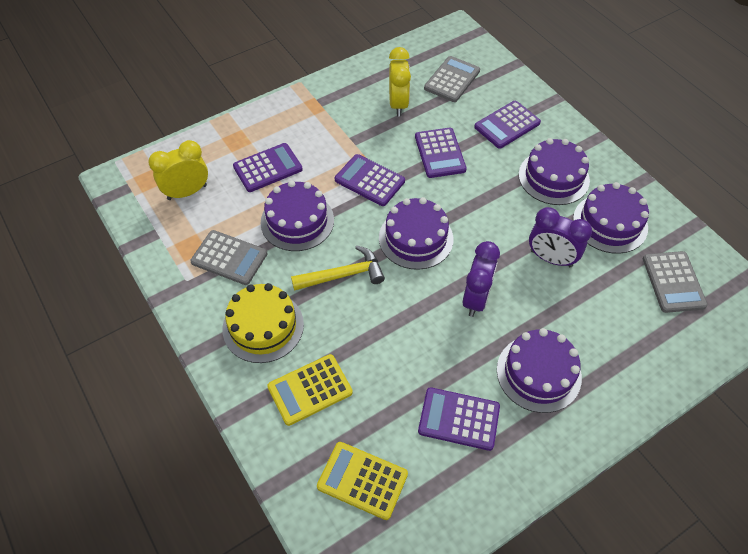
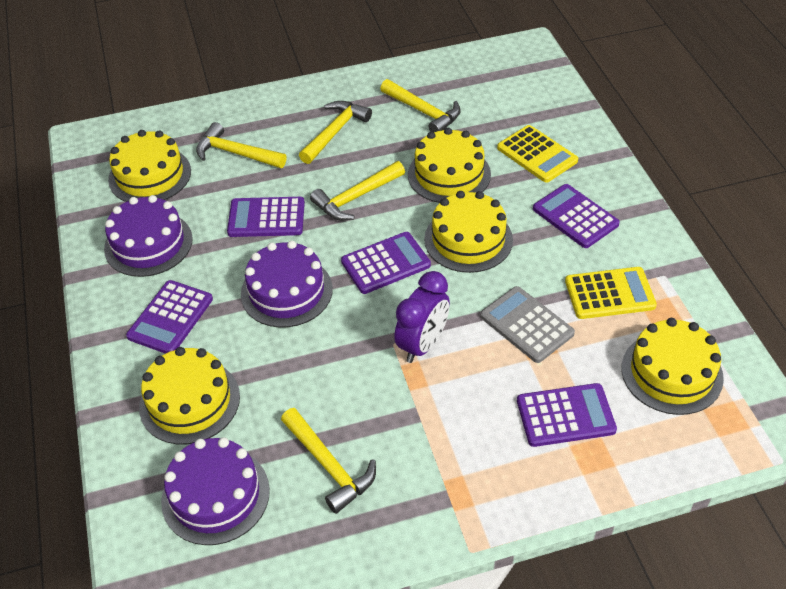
grey calculator: 3 -> 1
purple cake: 5 -> 3
purple clock: 2 -> 1
yellow cake: 1 -> 5
yellow clock: 2 -> 0
yellow hammer: 1 -> 5

